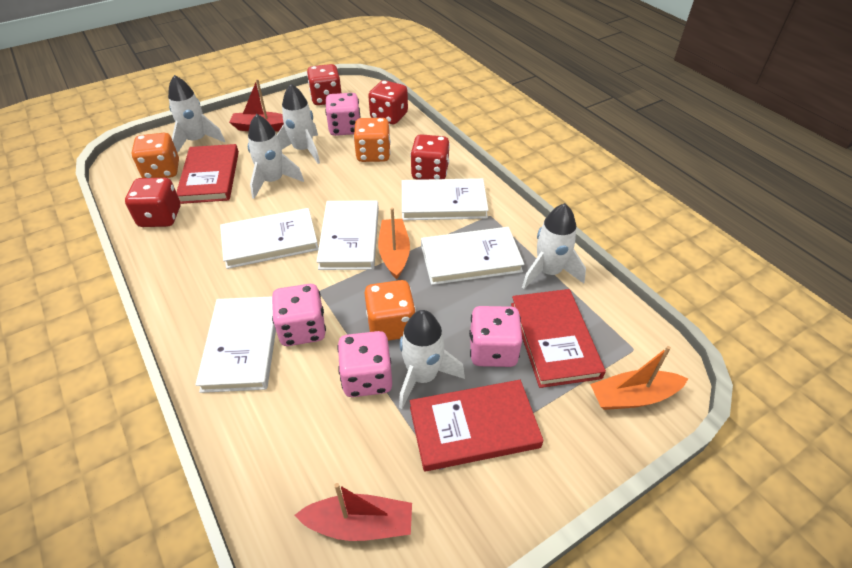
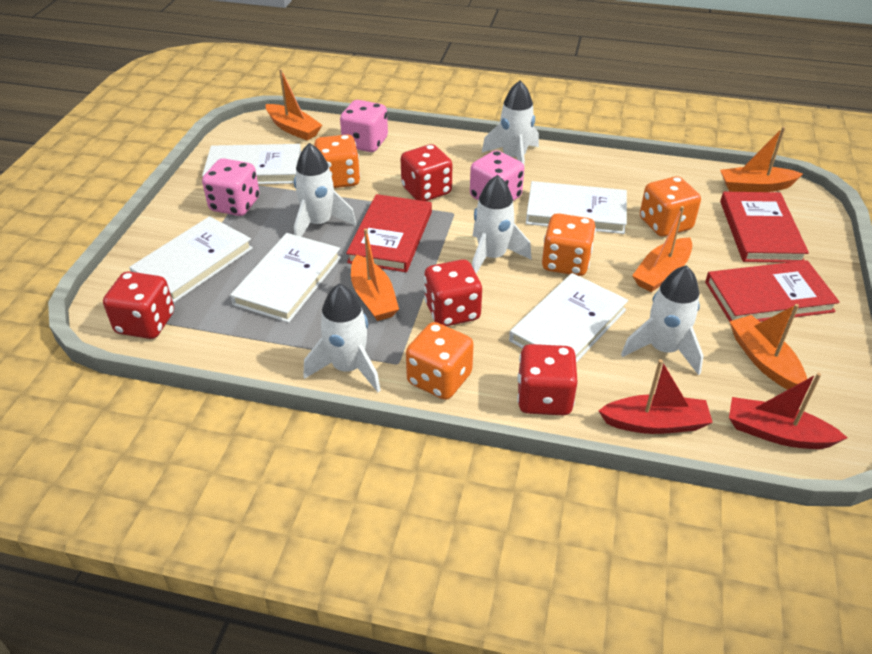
orange boat: 2 -> 5
orange dice: 3 -> 4
pink dice: 4 -> 3

